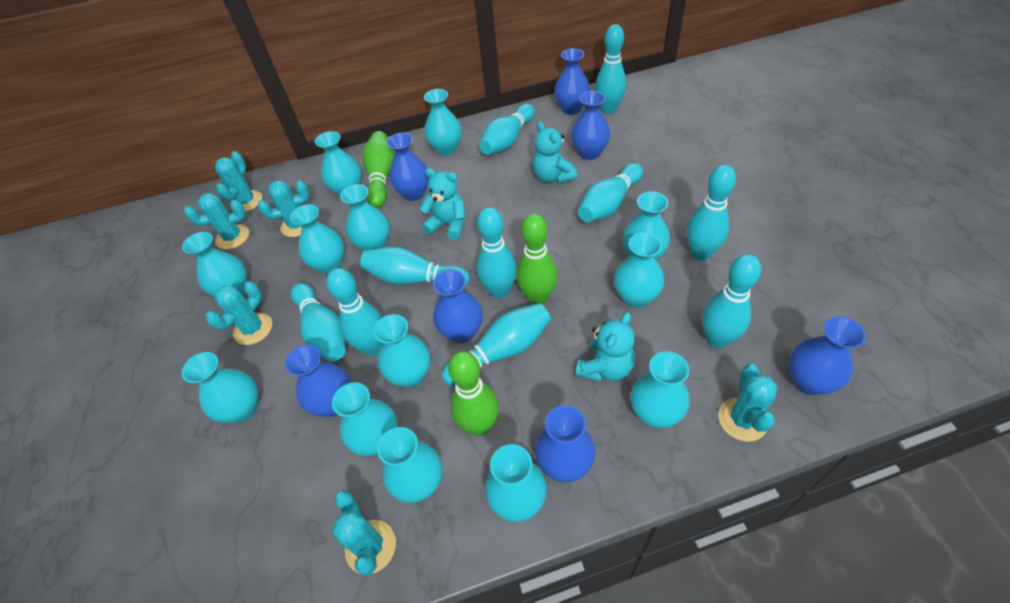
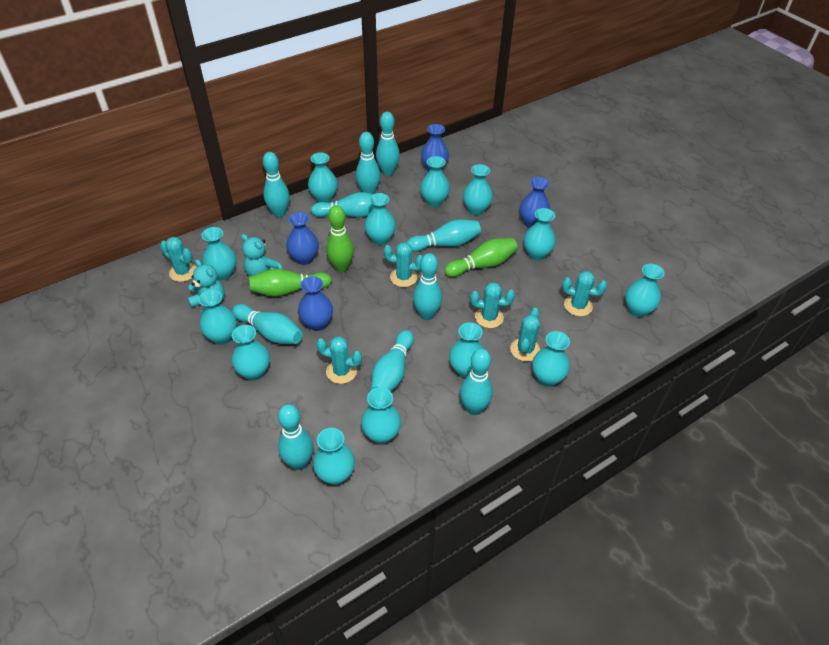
blue vase: 7 -> 4
turquoise teddy bear: 3 -> 2

